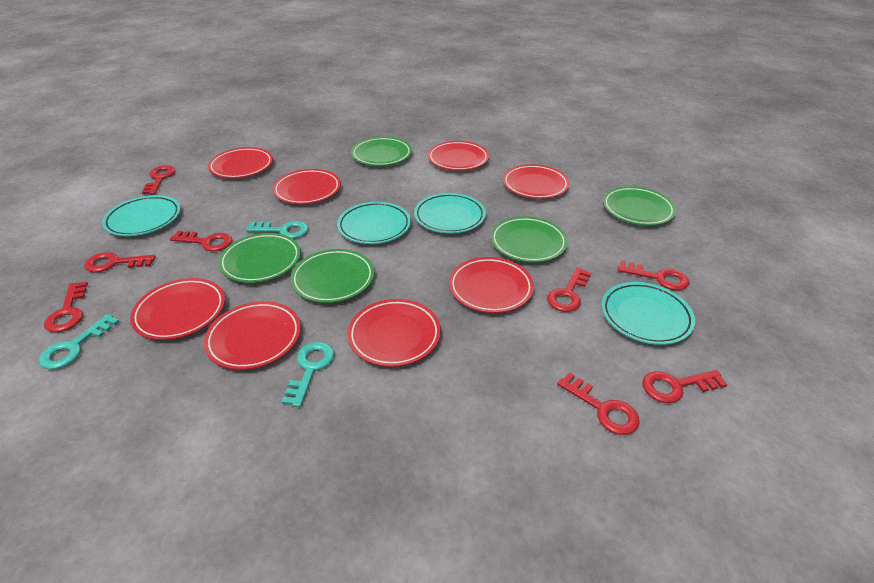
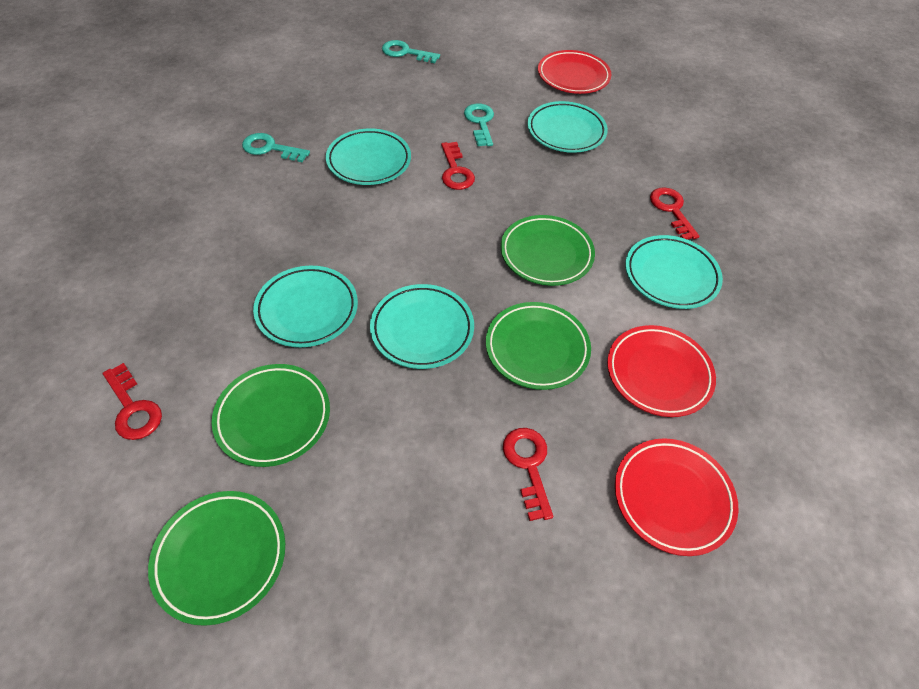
green plate: 5 -> 4
red key: 8 -> 4
red plate: 8 -> 3
turquoise plate: 4 -> 5

